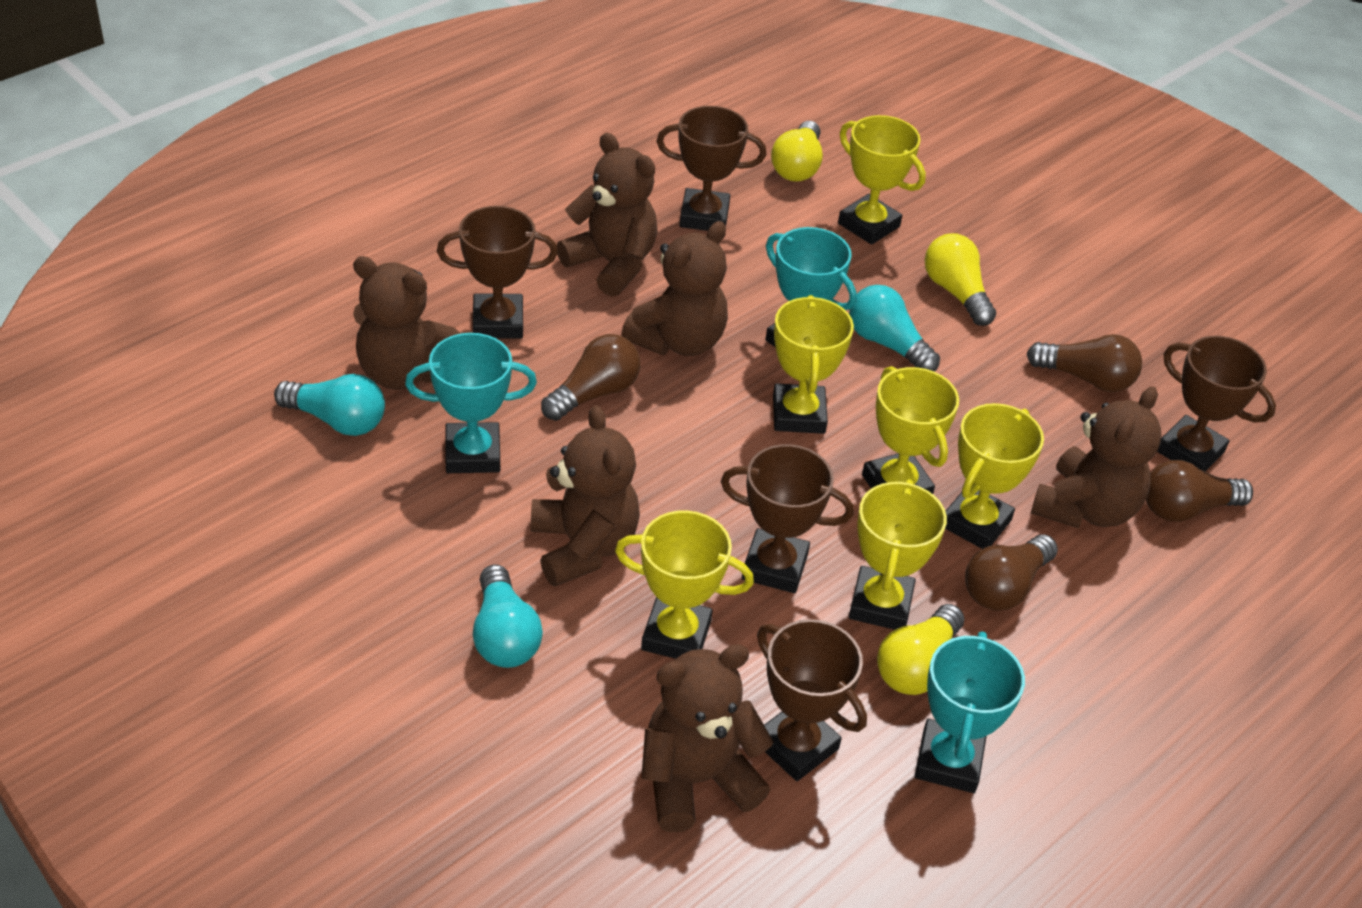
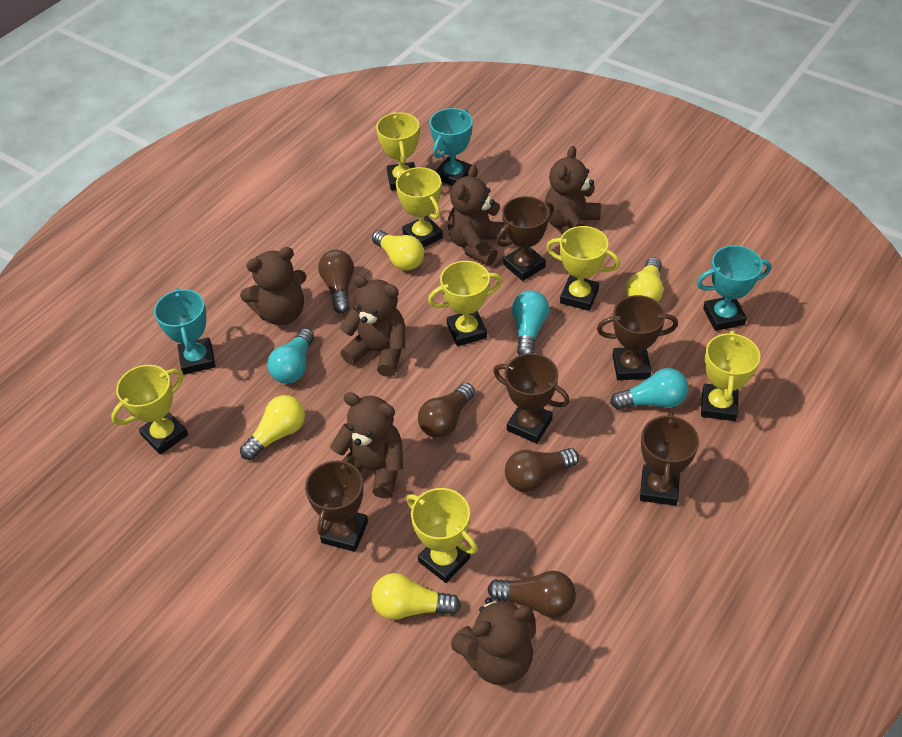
yellow light bulb: 3 -> 4
yellow trophy: 6 -> 7

